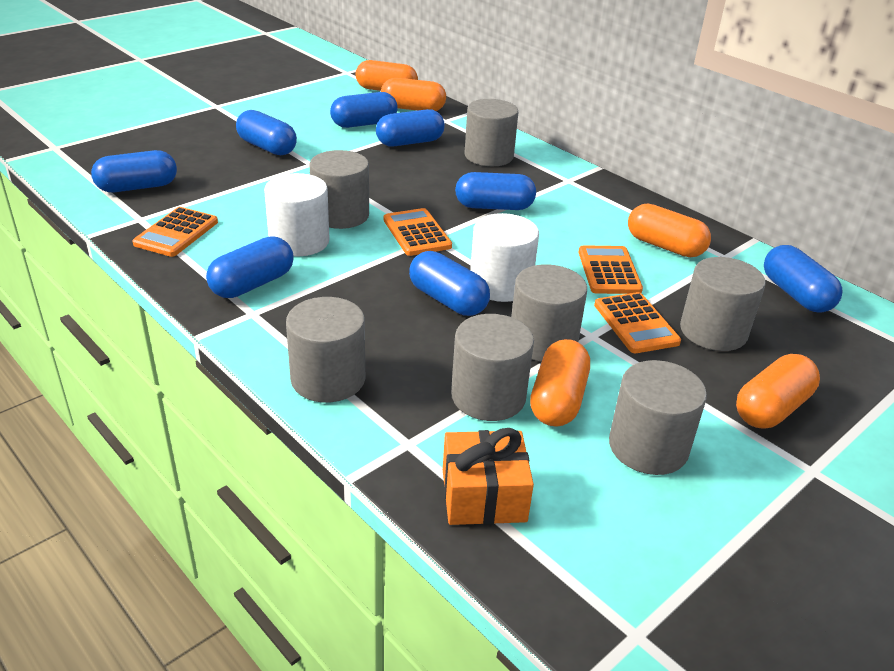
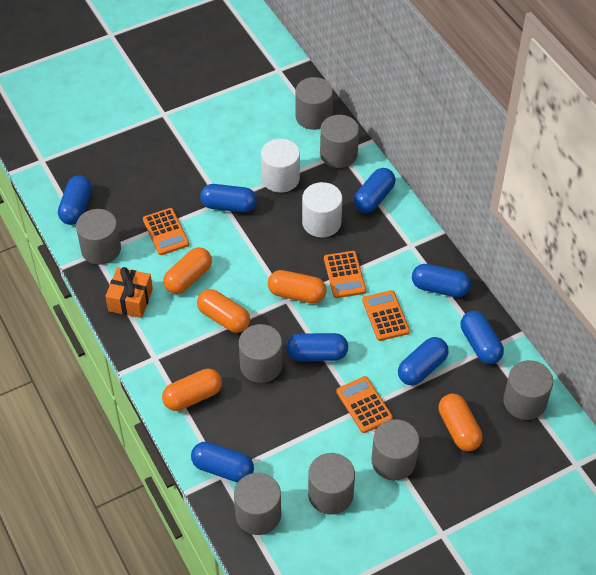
grey cylinder: 7 -> 8

